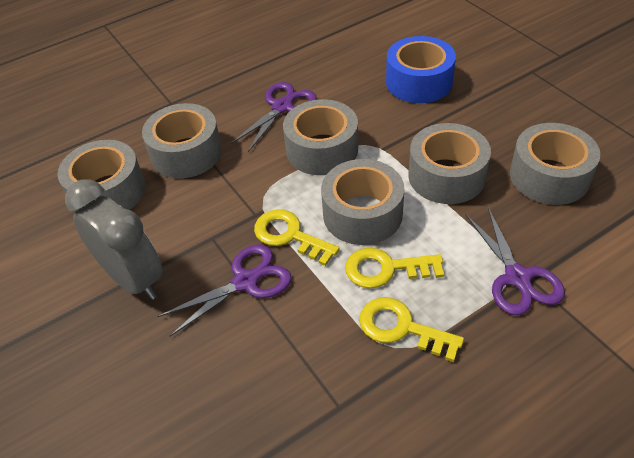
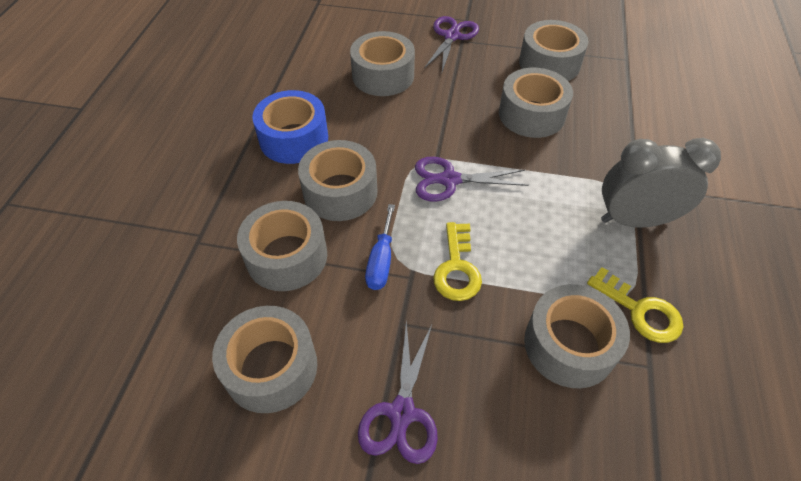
blue screwdriver: 0 -> 1
grey tape: 6 -> 7
yellow key: 3 -> 2

